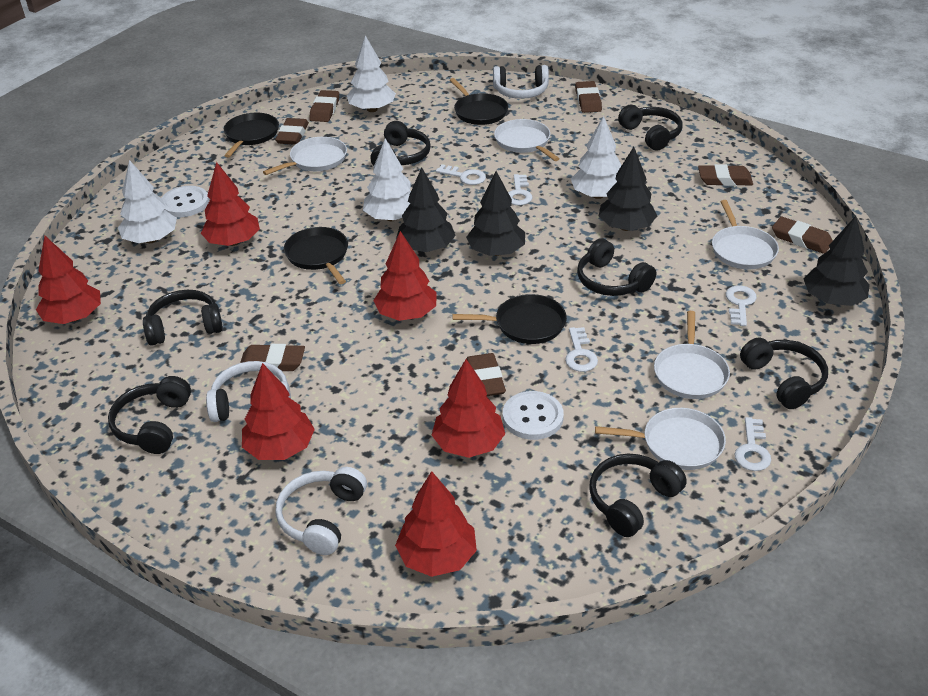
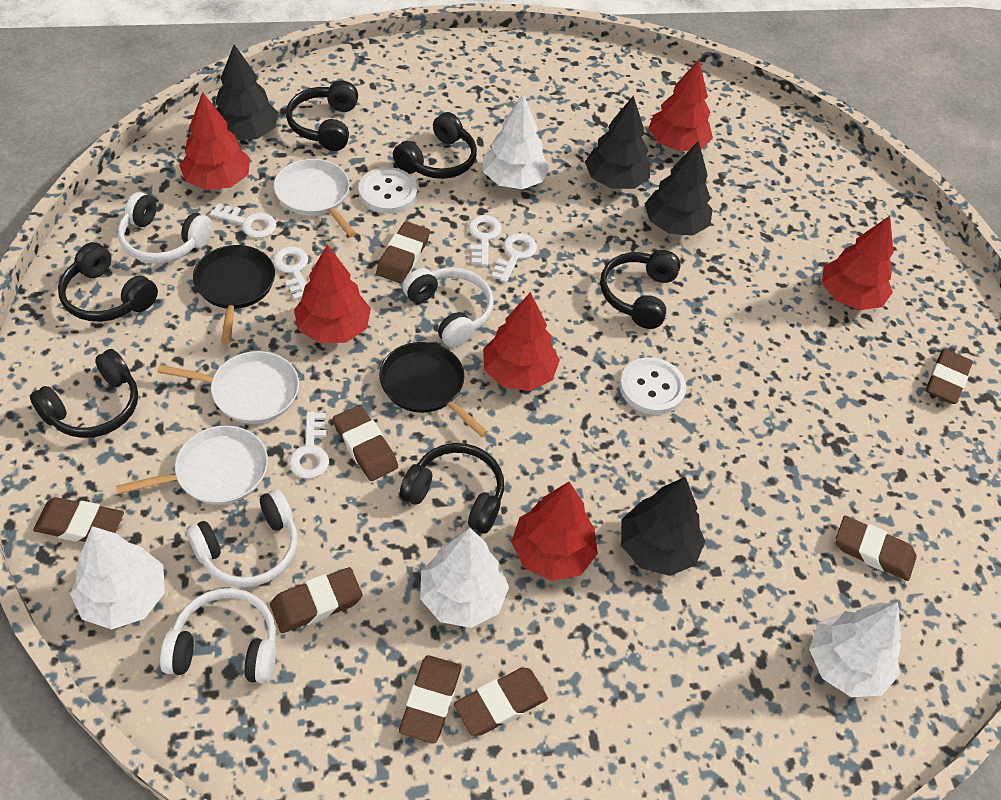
black headphones: 7 -> 6
black pan: 4 -> 2
brown eraser: 7 -> 8
white headphones: 3 -> 4
white pan: 5 -> 3

